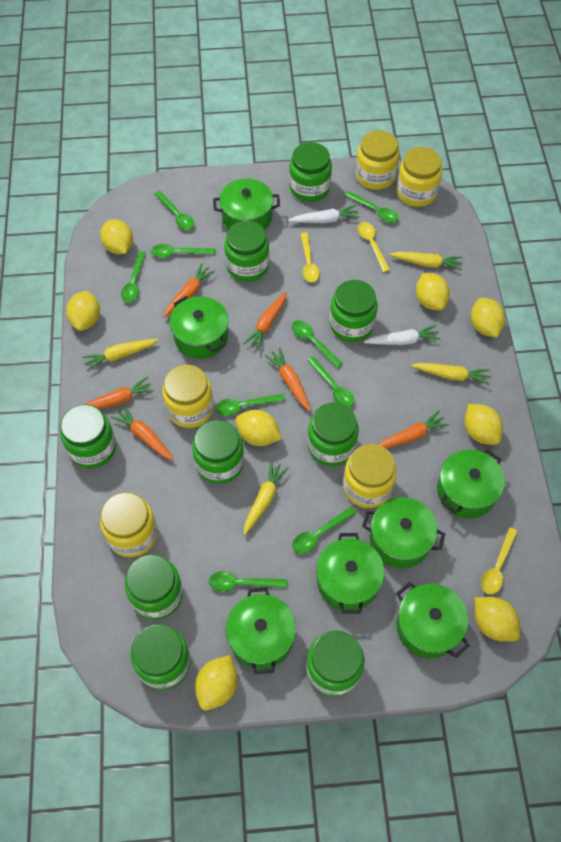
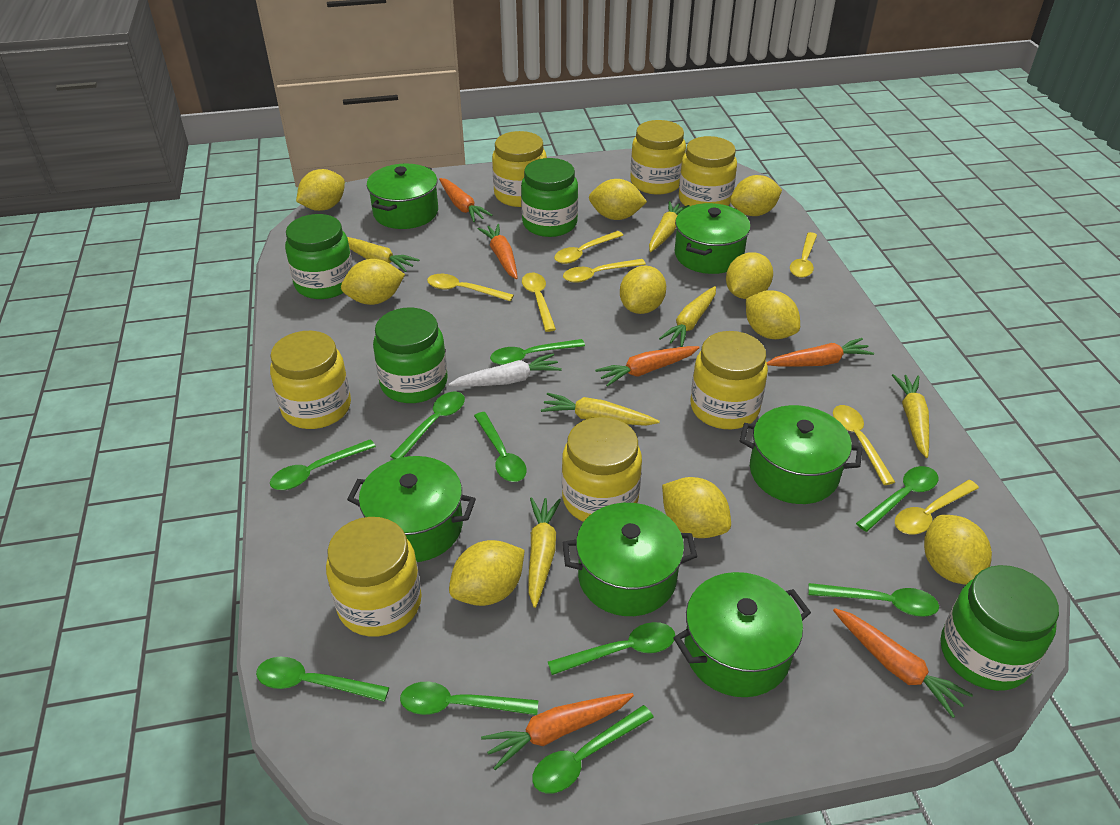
green jar: 9 -> 4
green pot: 7 -> 6
green spoon: 9 -> 10
white carrot: 2 -> 1
yellow carrot: 4 -> 6
yellow jar: 5 -> 7
yellow lemon: 8 -> 10
yellow spoon: 3 -> 7

